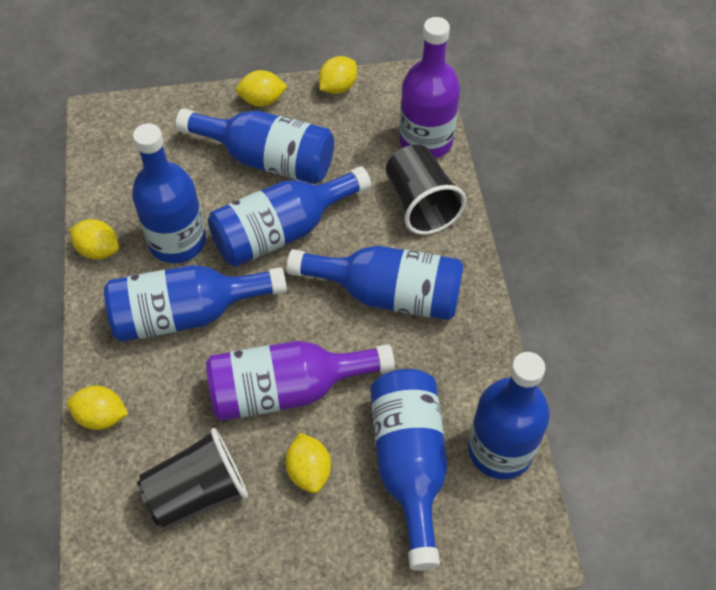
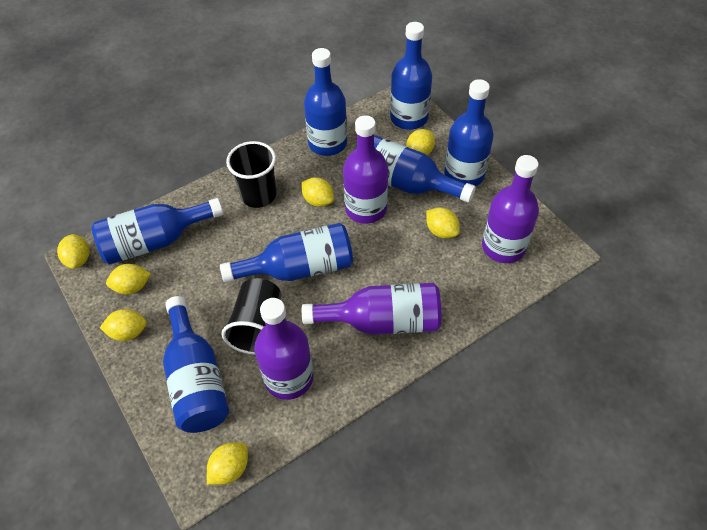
purple bottle: 2 -> 4
yellow lemon: 5 -> 7

